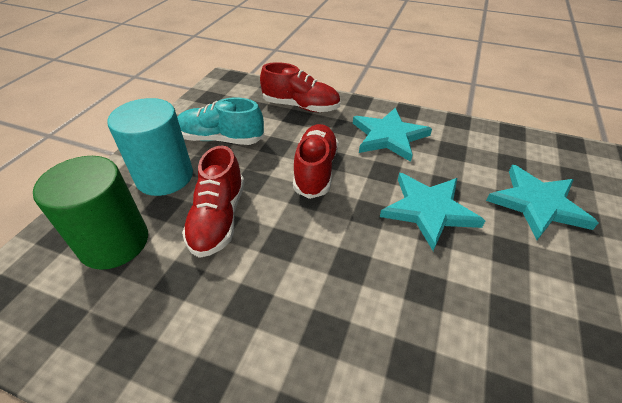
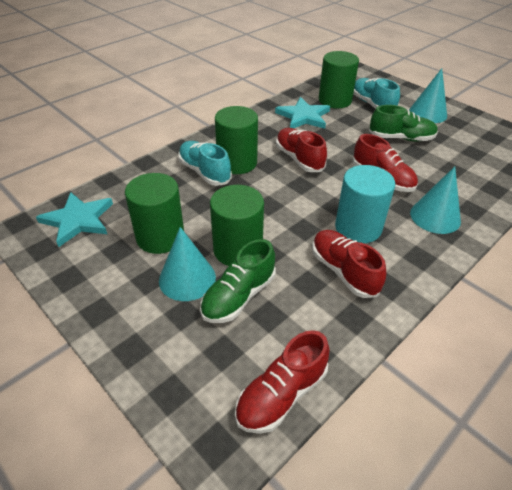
green cylinder: 1 -> 4
green shoe: 0 -> 2
red shoe: 3 -> 4
turquoise cone: 0 -> 3
turquoise shoe: 1 -> 2
turquoise star: 3 -> 2

